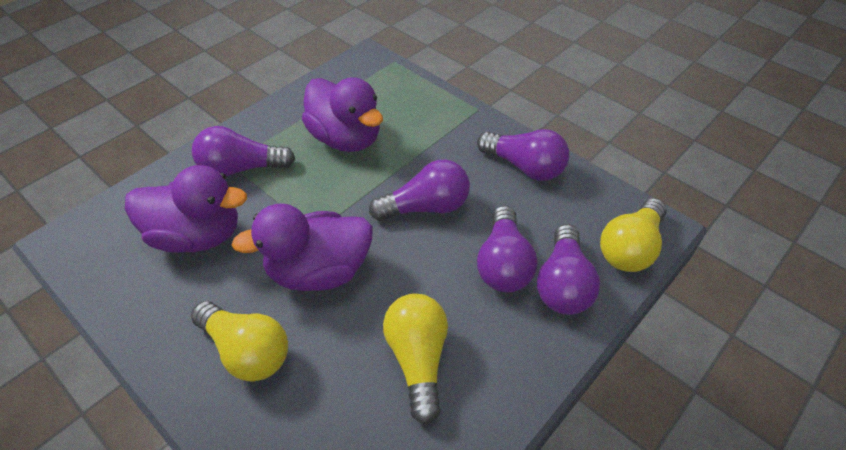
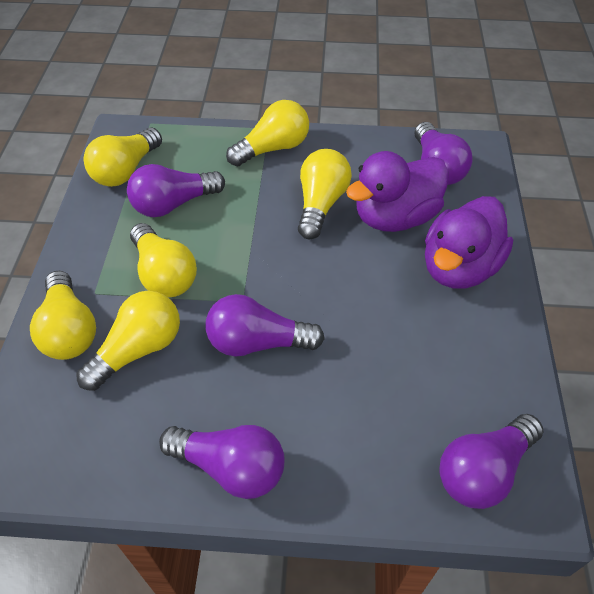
purple duck: 3 -> 2
yellow light bulb: 3 -> 6

